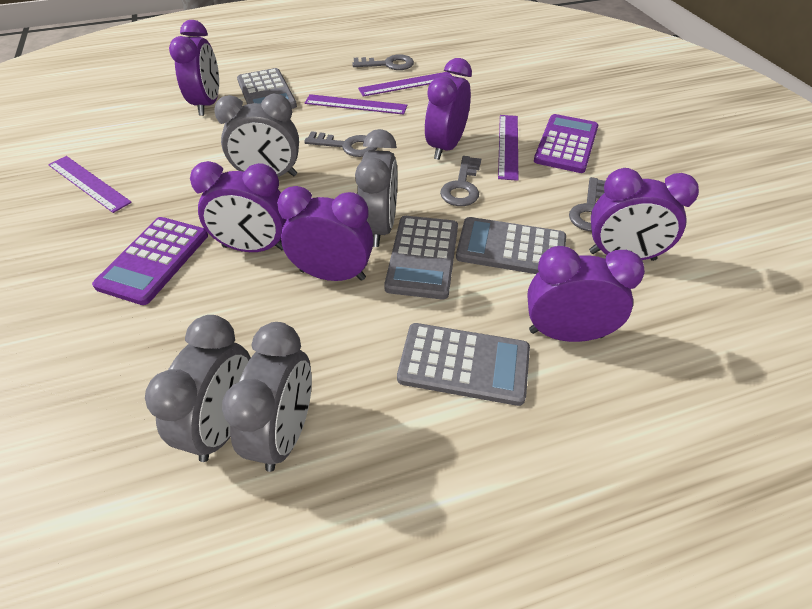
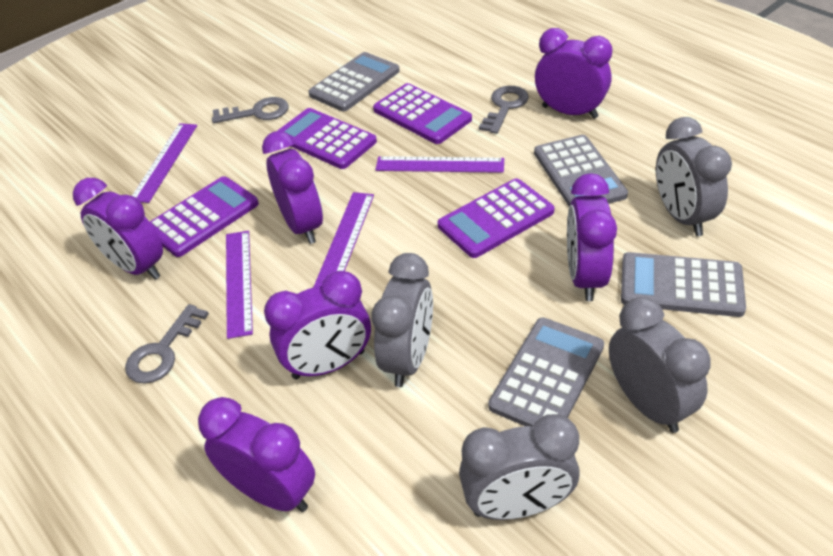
grey key: 4 -> 3
purple calculator: 2 -> 4

